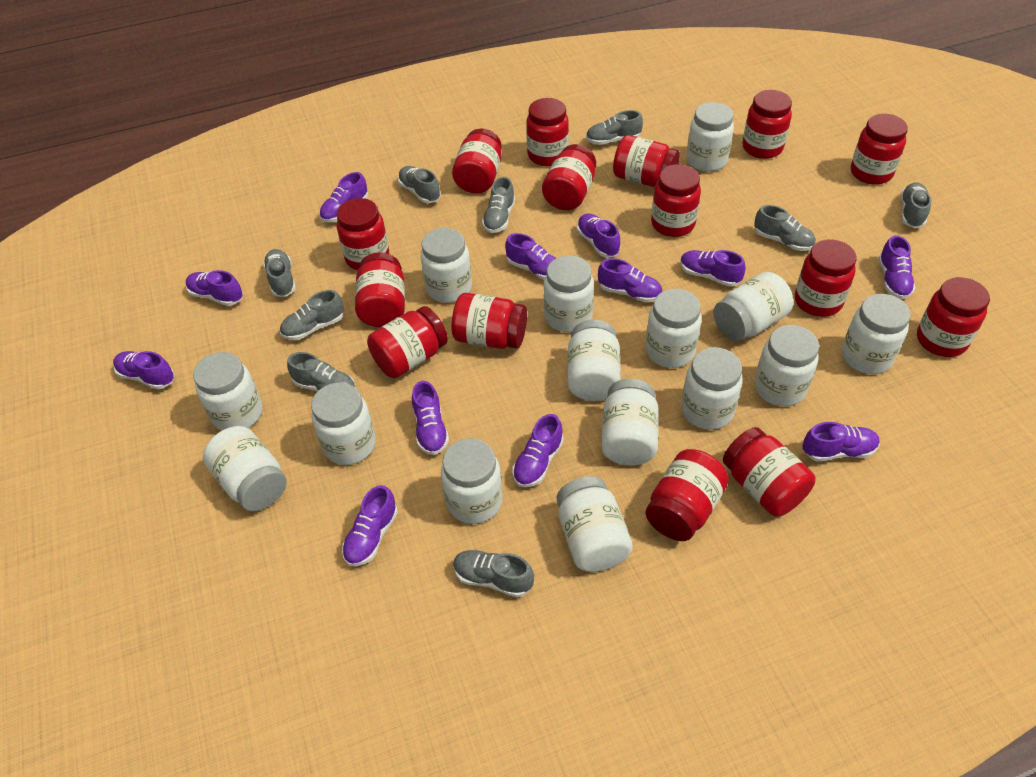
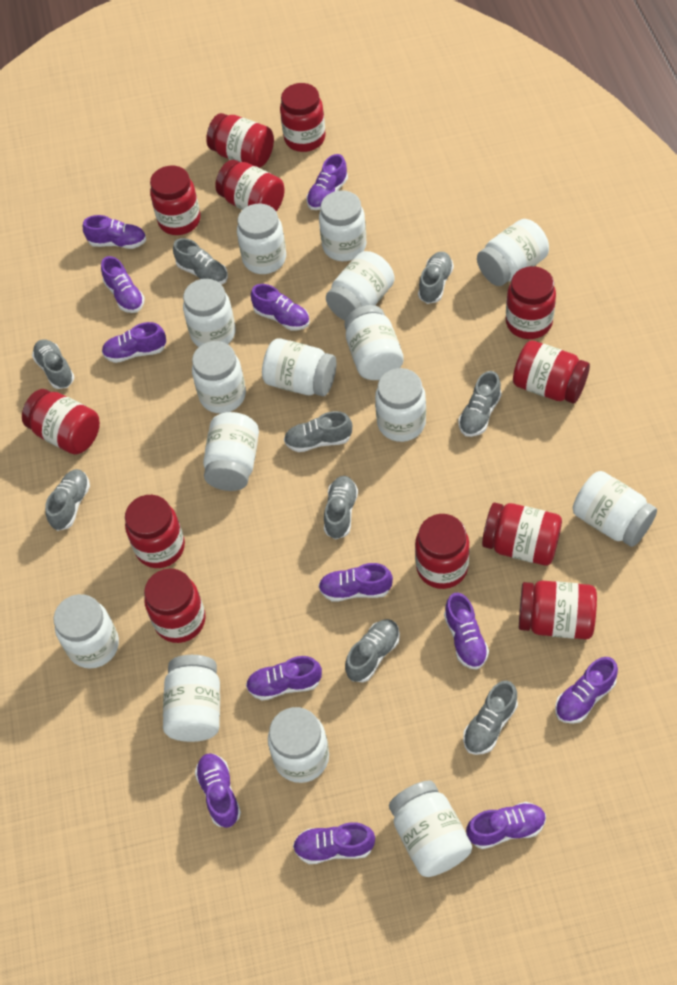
red jar: 15 -> 12

